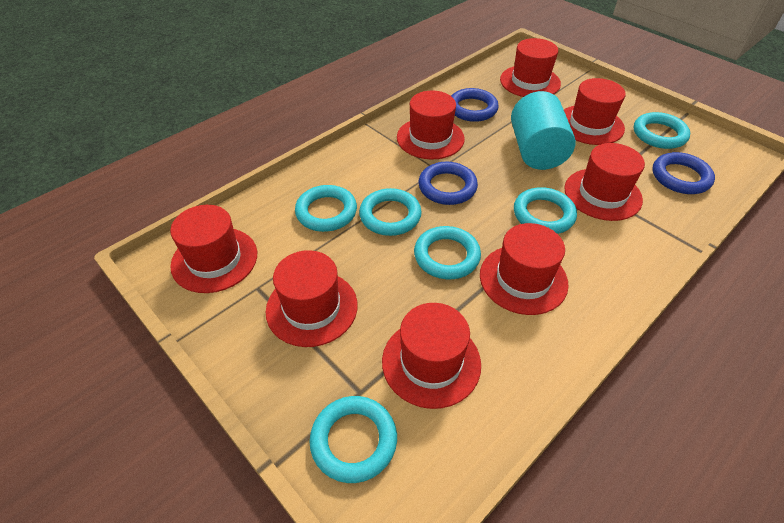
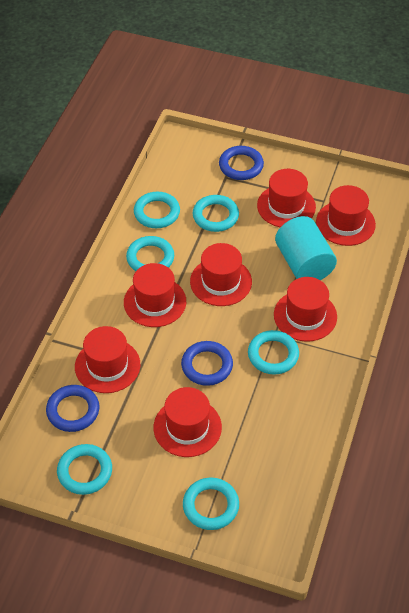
red hat: 8 -> 7

